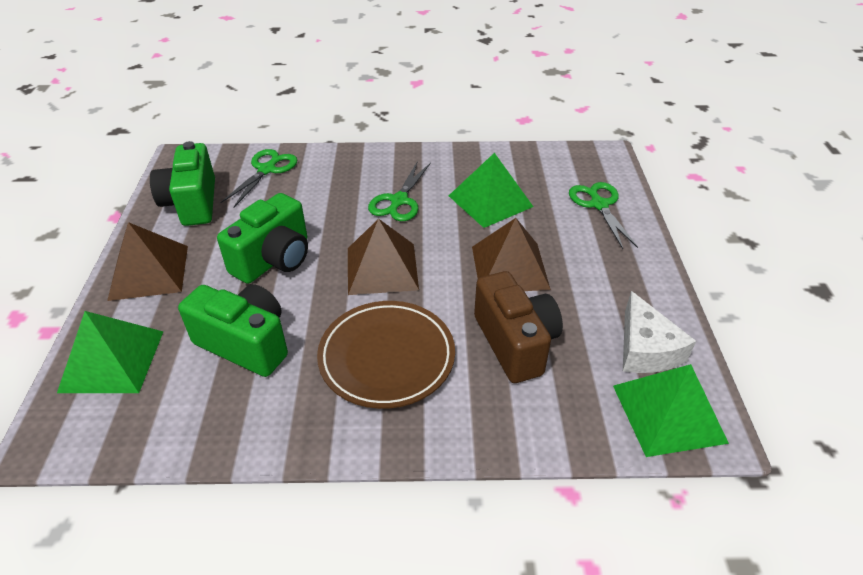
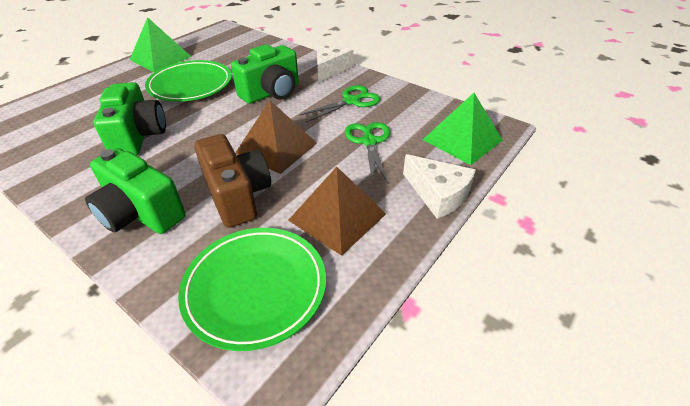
brown plate: 1 -> 0
brown pyramid: 3 -> 2
green plate: 0 -> 2
green pyramid: 3 -> 2
green scissors: 3 -> 2
white cheese: 1 -> 2

